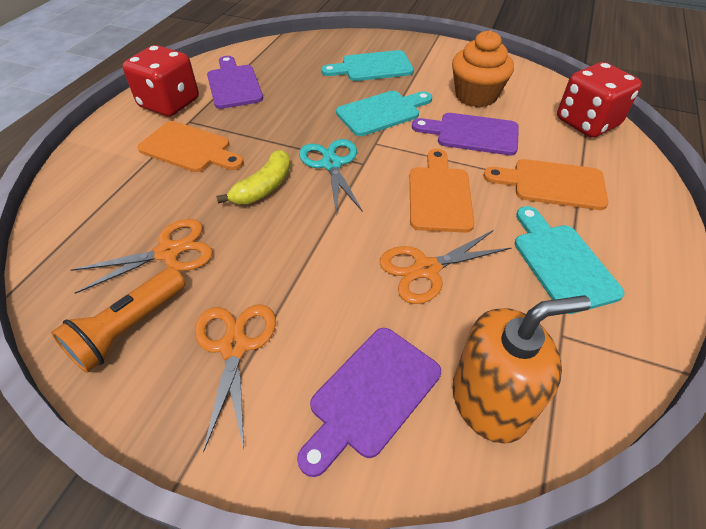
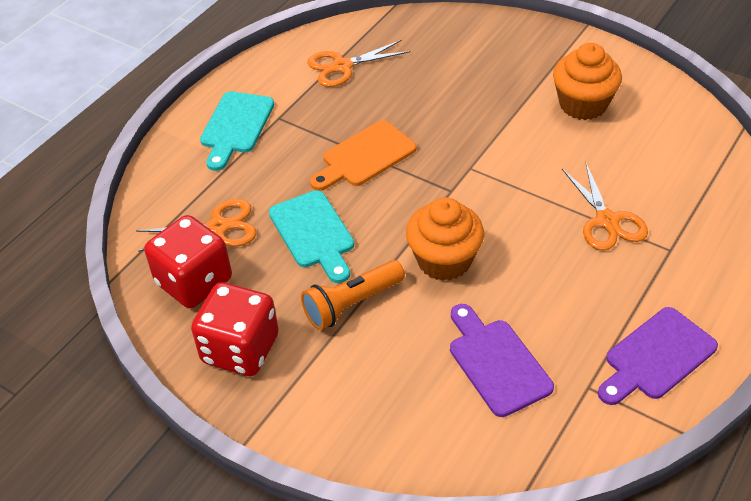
orange cupcake: 1 -> 2
orange cutting board: 3 -> 1
orange soap dispenser: 1 -> 0
purple cutting board: 3 -> 2
turquoise cutting board: 3 -> 2
turquoise scissors: 1 -> 0
yellow banana: 1 -> 0

